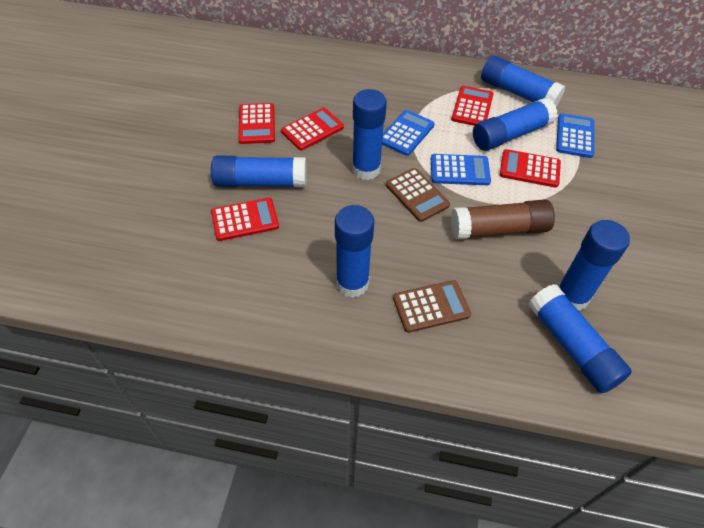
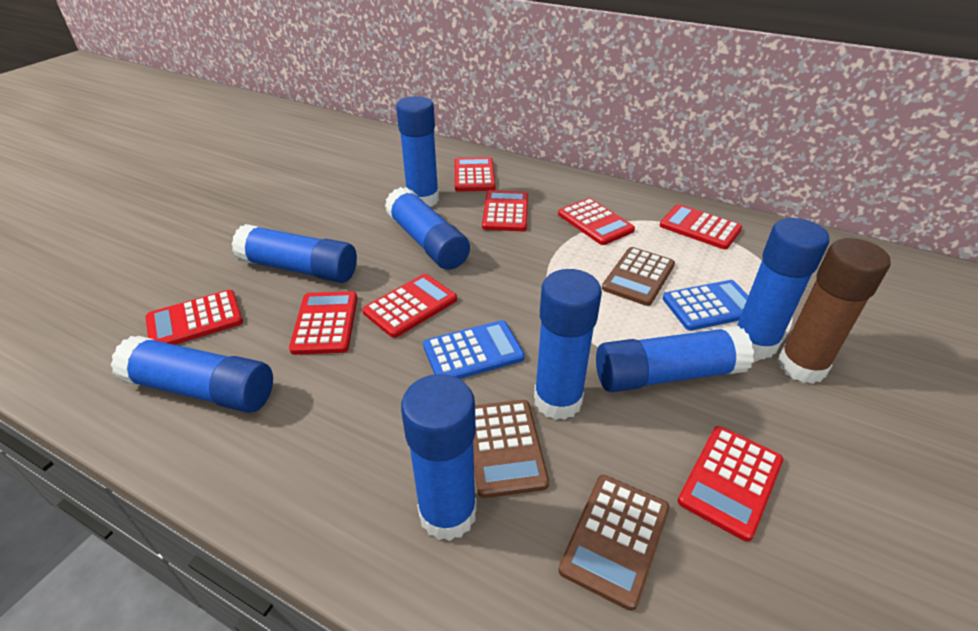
blue calculator: 3 -> 2
blue glue stick: 7 -> 8
brown calculator: 2 -> 3
red calculator: 5 -> 8

